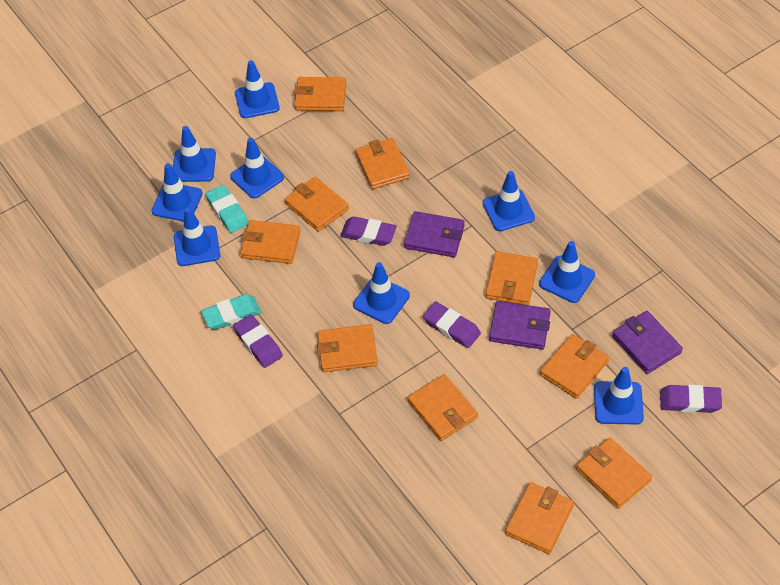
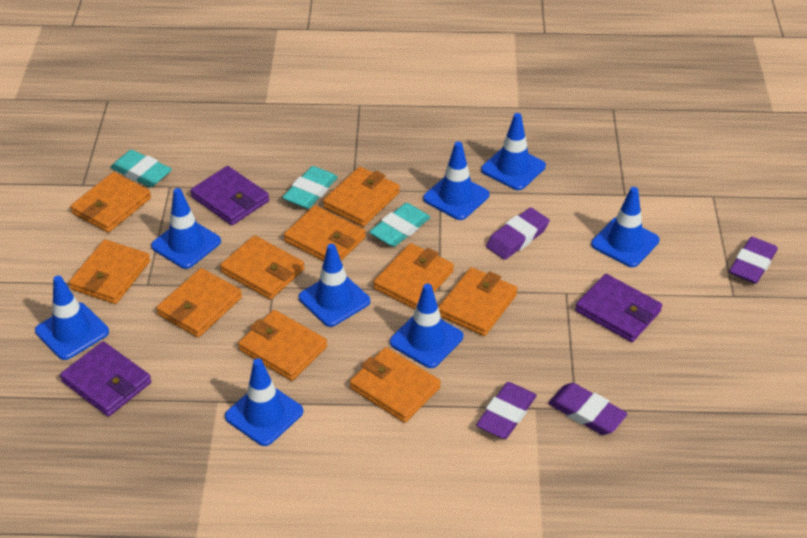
blue traffic cone: 9 -> 8
turquoise eraser: 2 -> 3

